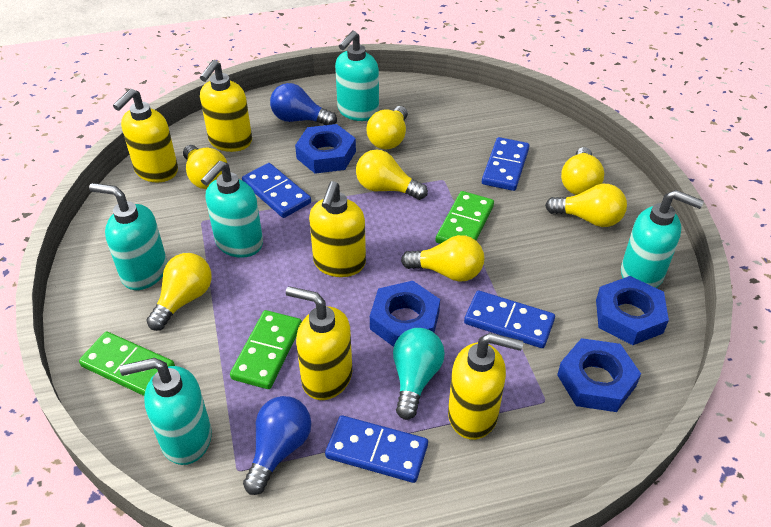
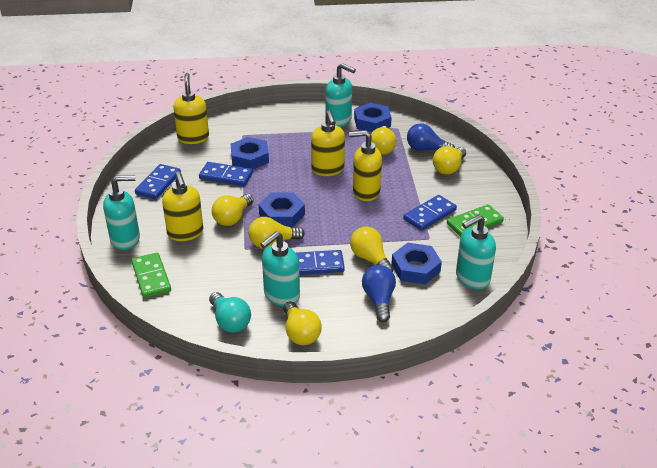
green domino: 3 -> 2
turquoise soap dispenser: 5 -> 4
yellow light bulb: 7 -> 6
yellow soap dispenser: 5 -> 4

